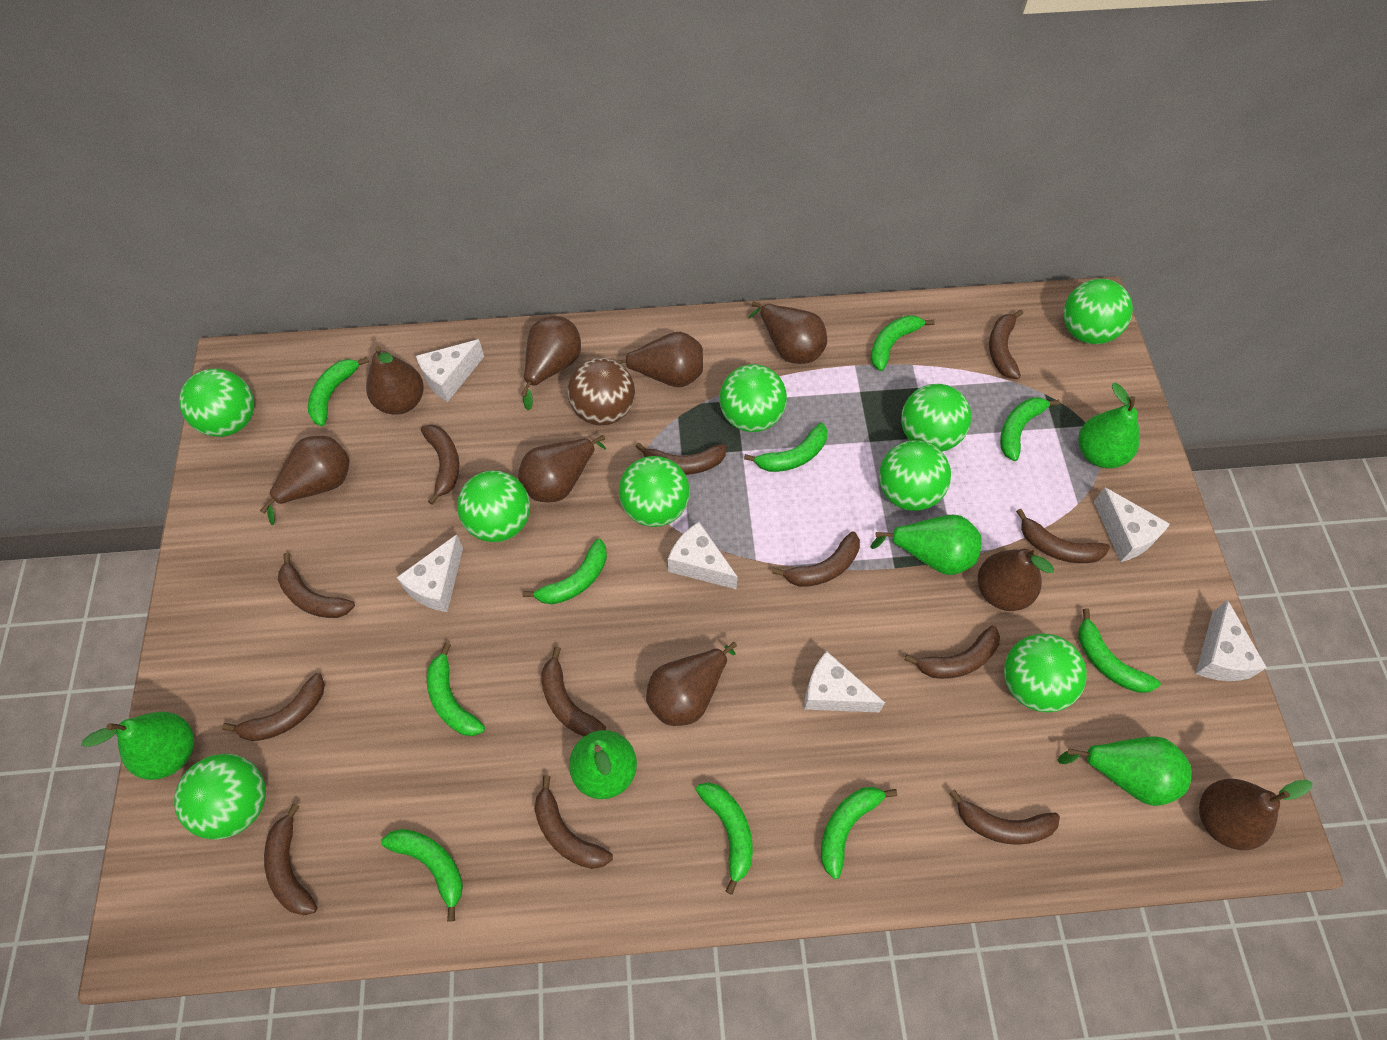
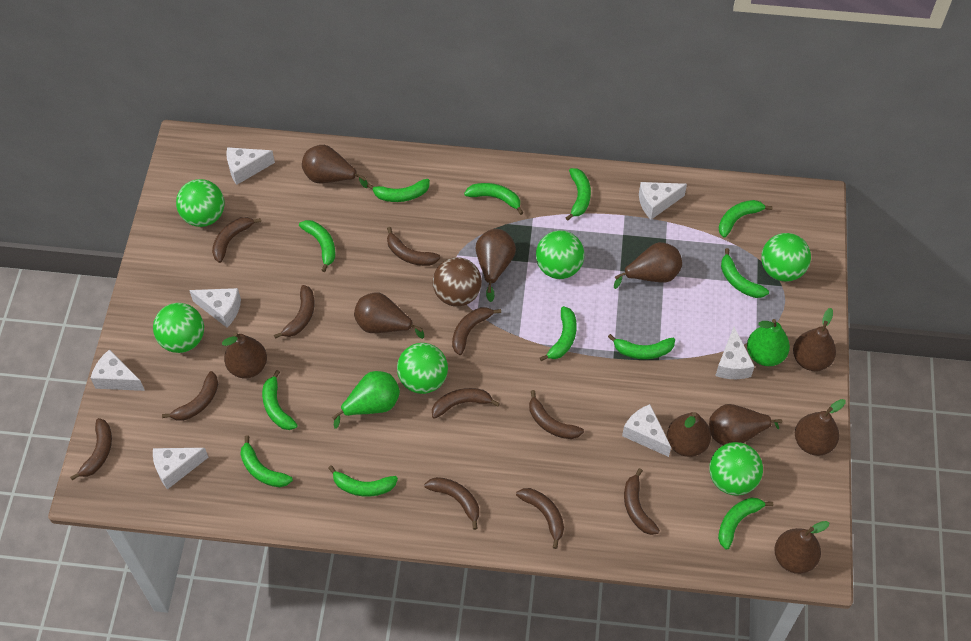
brown banana: 12 -> 11
brown pear: 9 -> 10
green ball: 9 -> 6
green banana: 10 -> 12
green pear: 5 -> 2
white cheese: 6 -> 7

